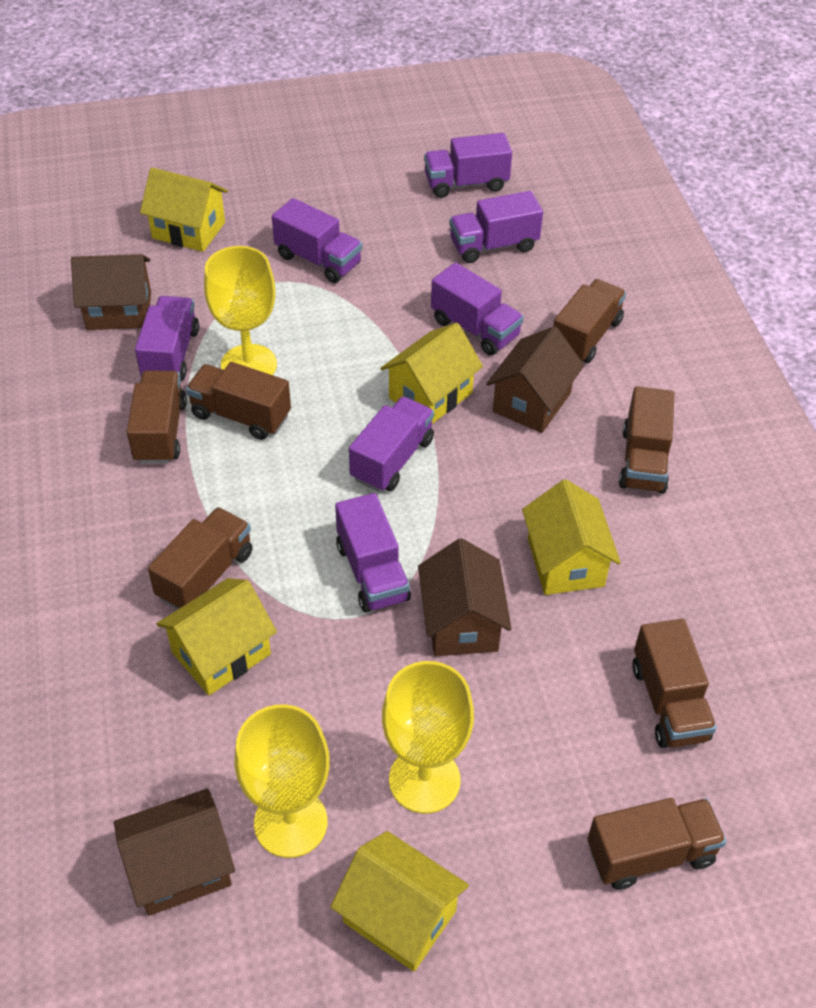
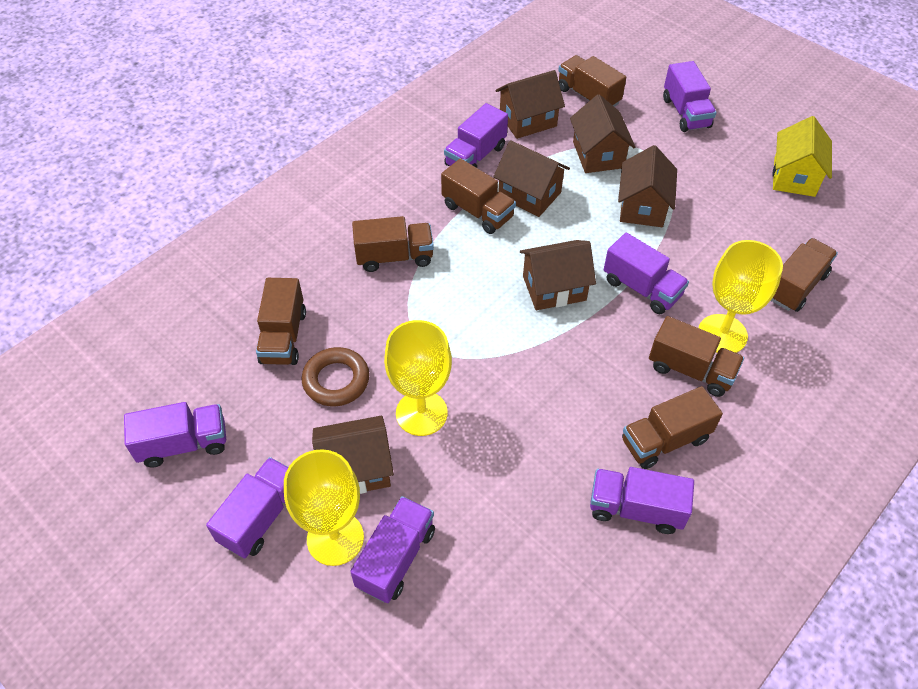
brown house: 4 -> 6
brown ring: 0 -> 1
yellow house: 5 -> 1

